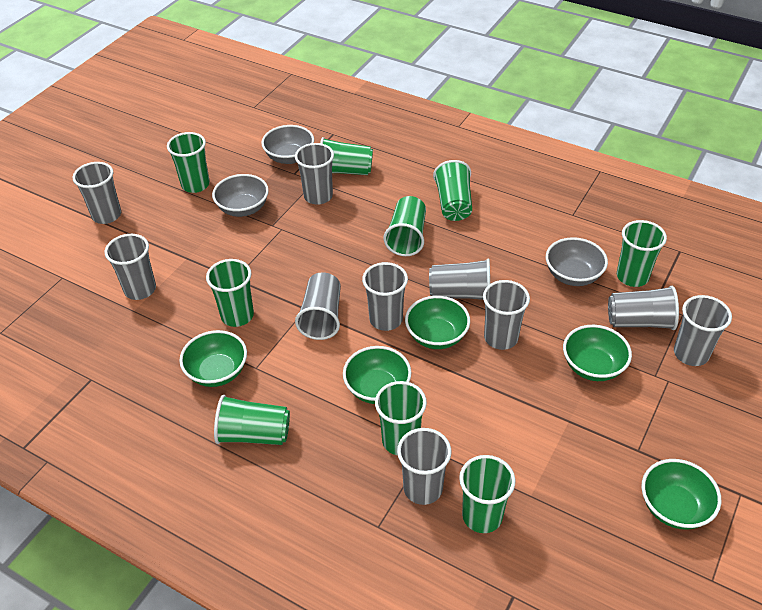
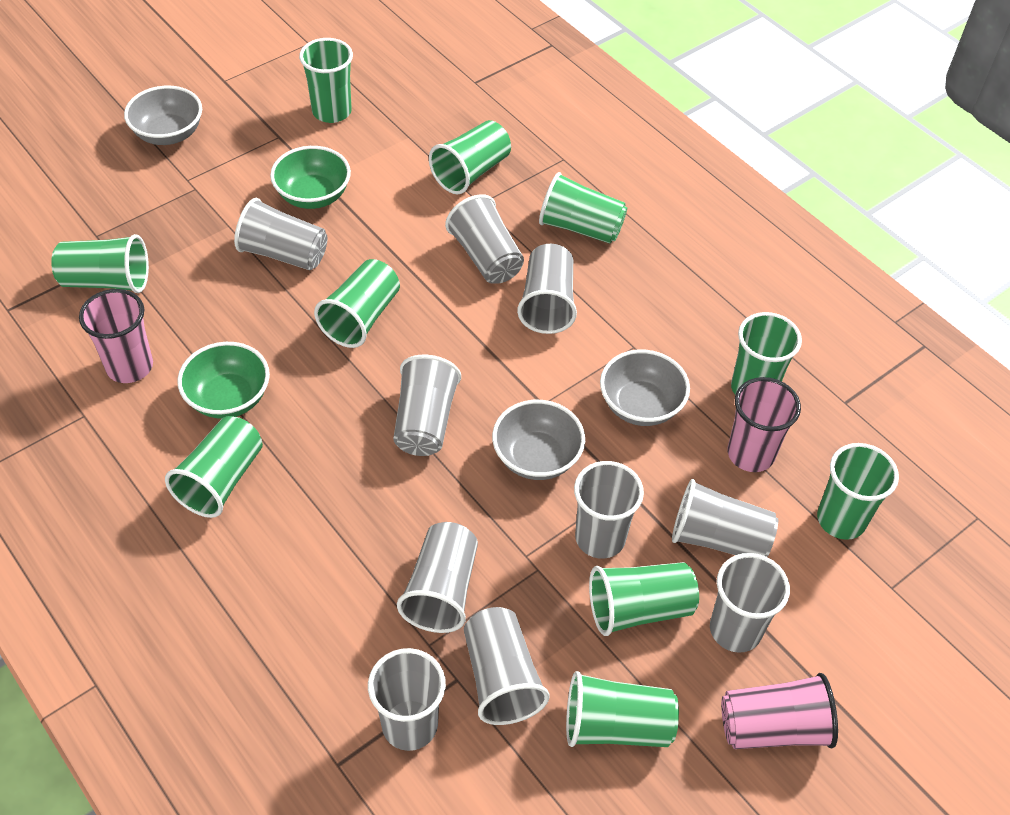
green bowl: 5 -> 2
green cup: 9 -> 10
pink cup: 0 -> 3

